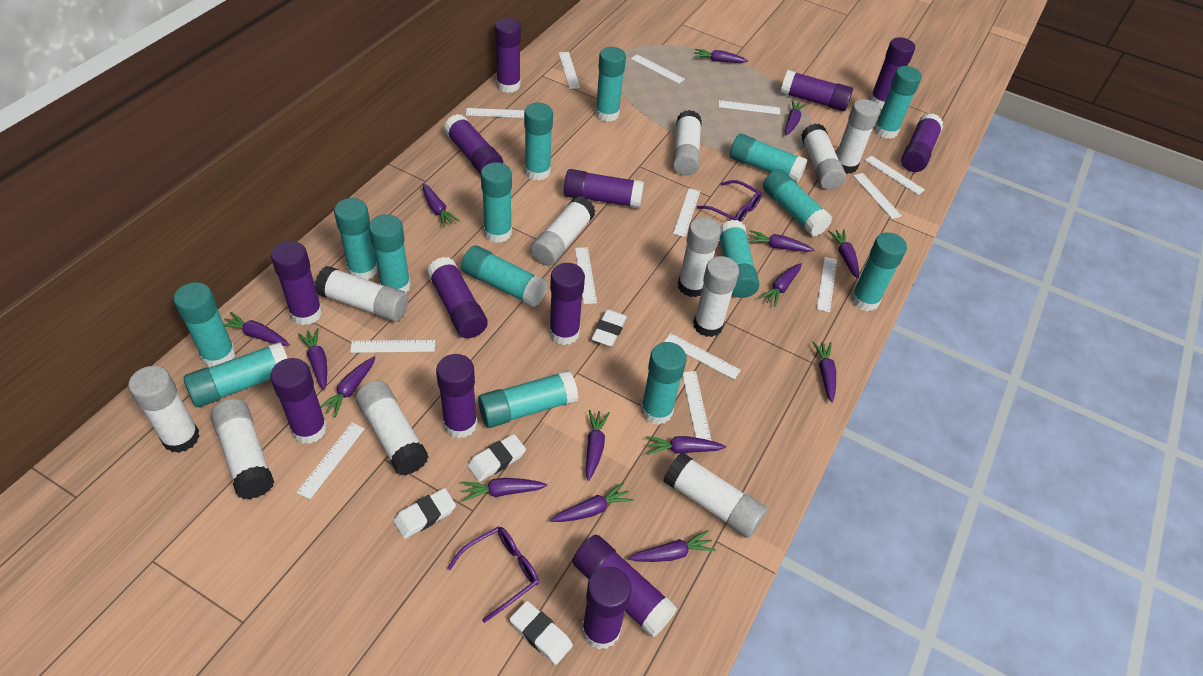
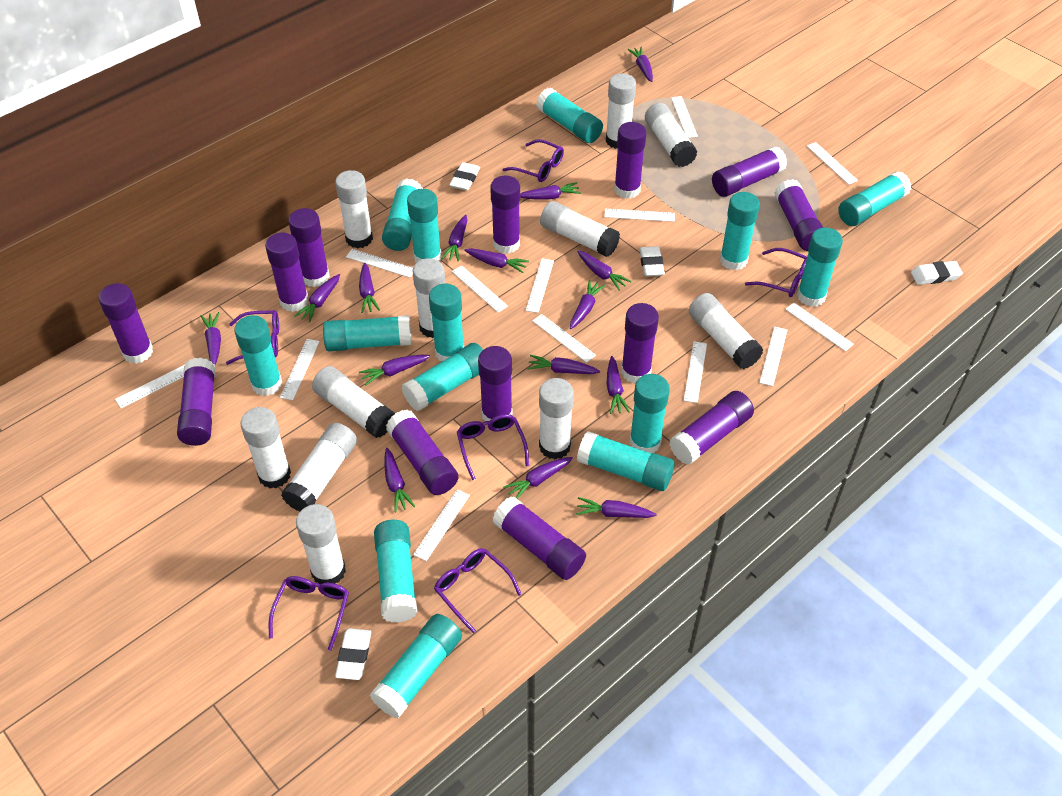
purple glasses: 2 -> 6
turquoise glue stick: 15 -> 14

